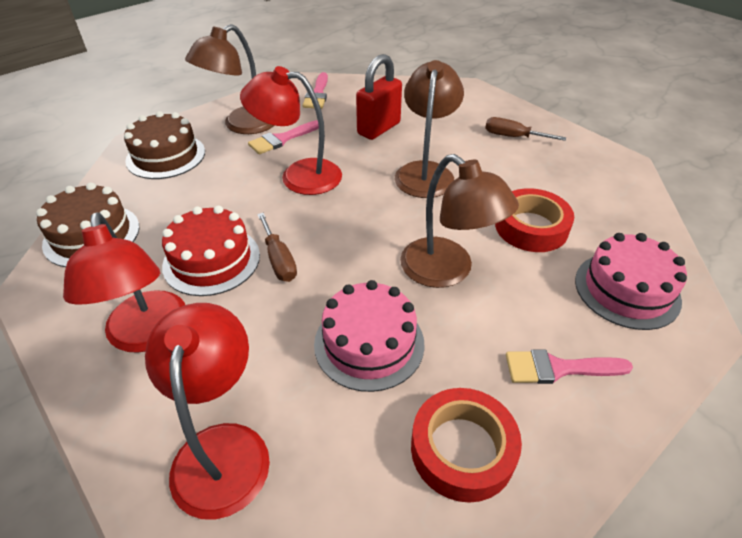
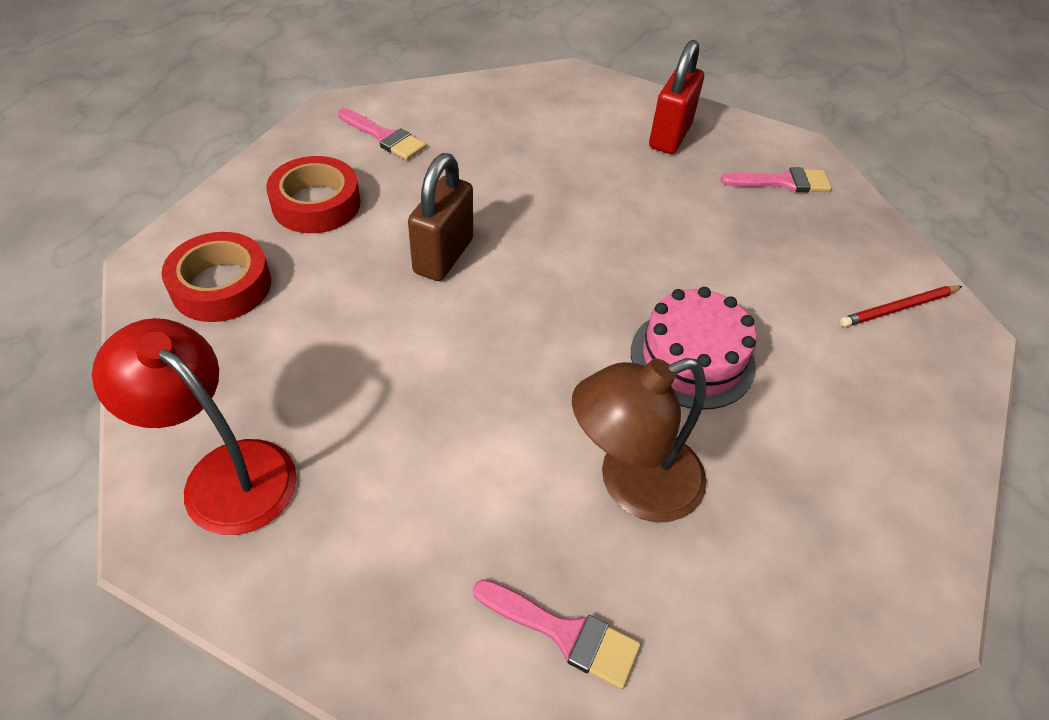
brown cake: 2 -> 0
brown lamp: 3 -> 1
brown padlock: 0 -> 1
brown screwdriver: 2 -> 0
pink cake: 2 -> 1
red cake: 1 -> 0
red lamp: 3 -> 1
red pencil: 0 -> 1

